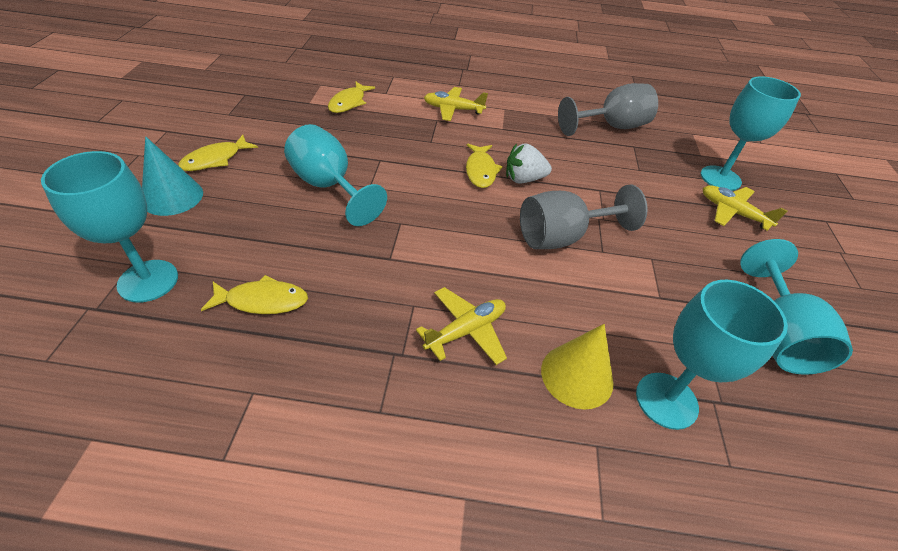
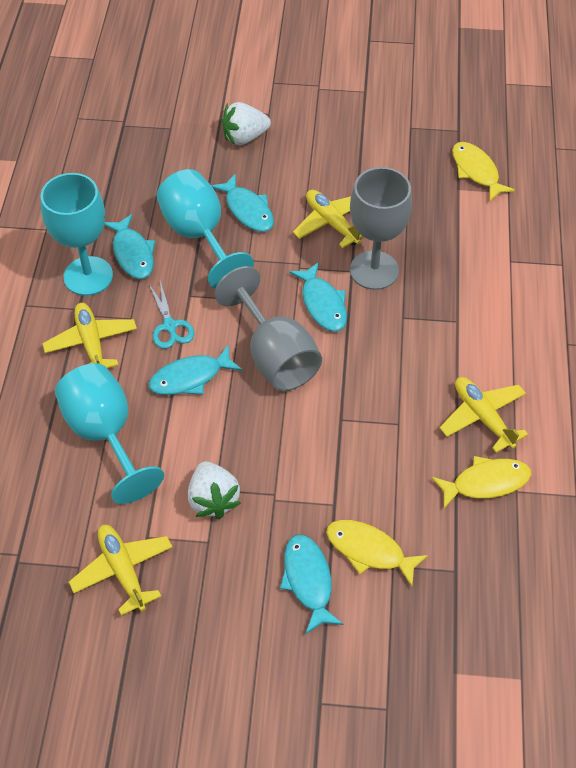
turquoise cone: 1 -> 0
turquoise fish: 0 -> 5
turquoise goblet: 5 -> 3
turquoise scissors: 0 -> 1
white strawberry: 1 -> 2
yellow cone: 1 -> 0
yellow fish: 4 -> 3
yellow plane: 3 -> 4

